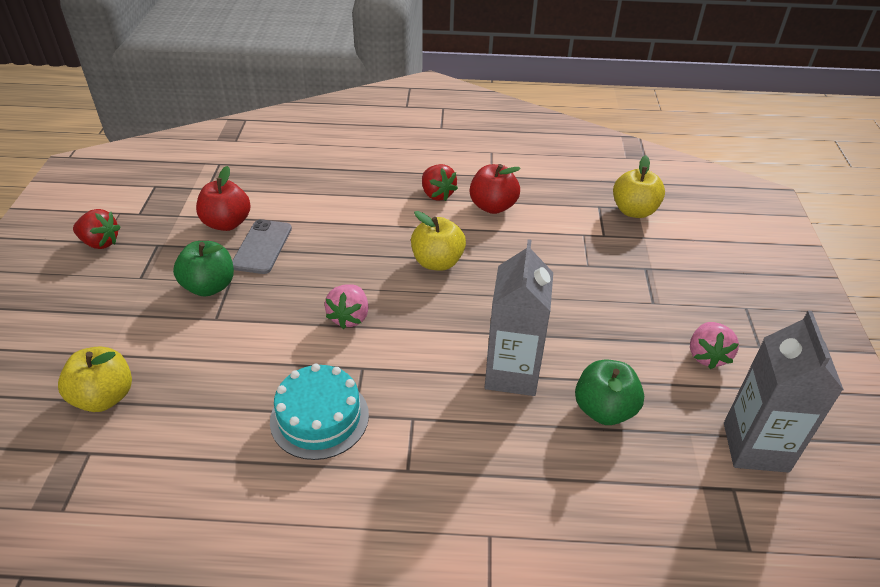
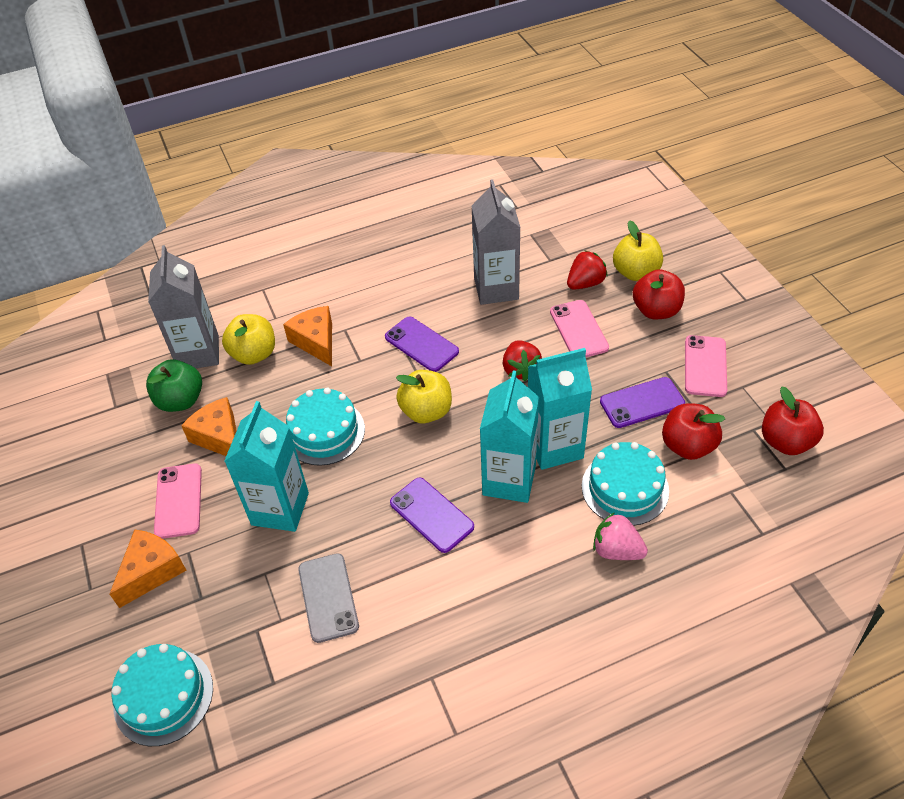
green apple: 2 -> 1
orange cheese: 0 -> 3
pink phone: 0 -> 3
pink strawberry: 2 -> 1
purple phone: 0 -> 3
red apple: 2 -> 3
turquoise cake: 1 -> 3
turquoise carton: 0 -> 3

